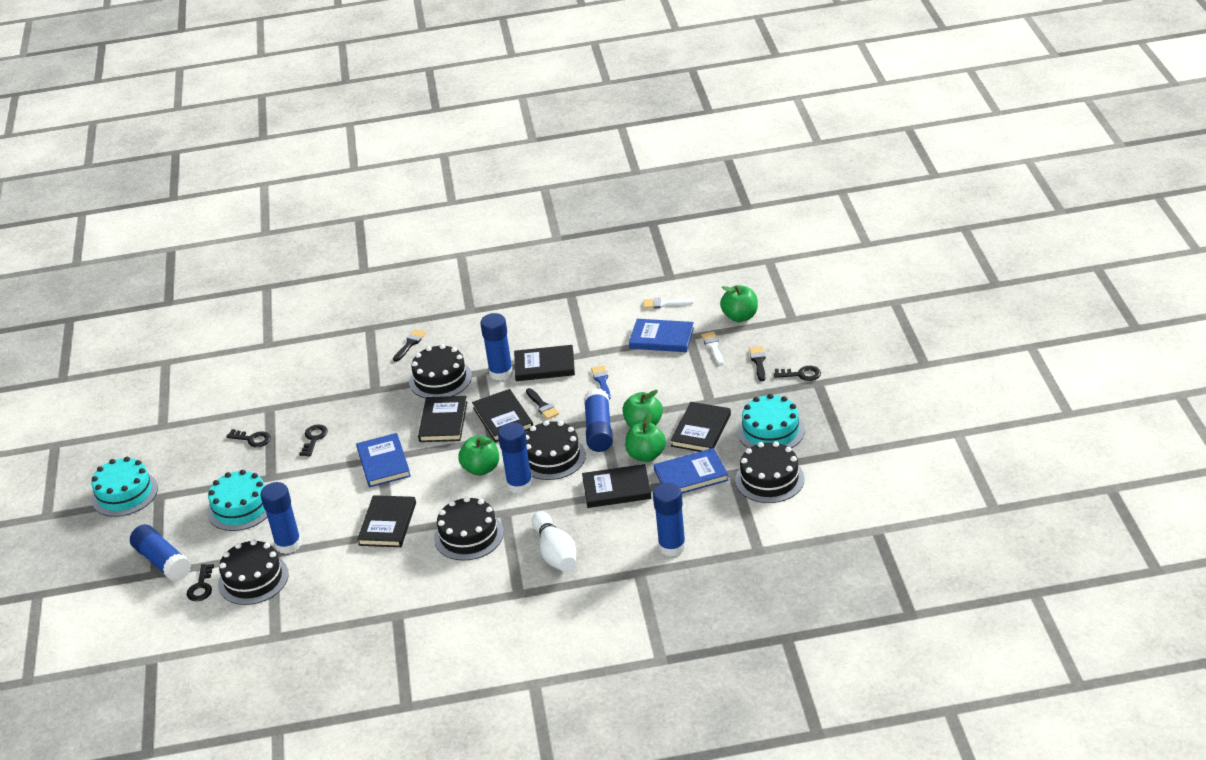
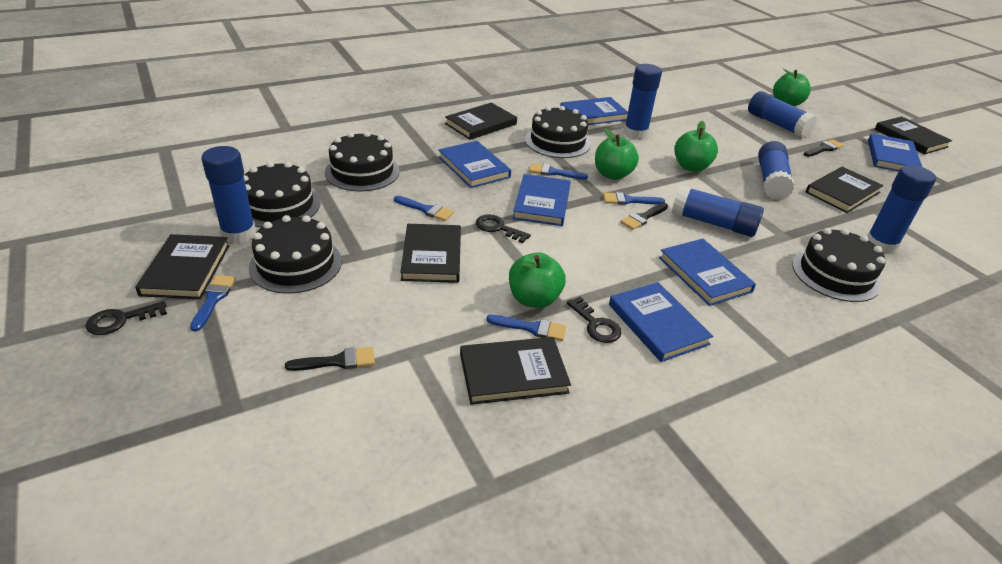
black key: 4 -> 3
blue book: 3 -> 6
blue brush: 1 -> 5
turquoise cake: 3 -> 0
white bowling pin: 1 -> 0
white brush: 2 -> 0

